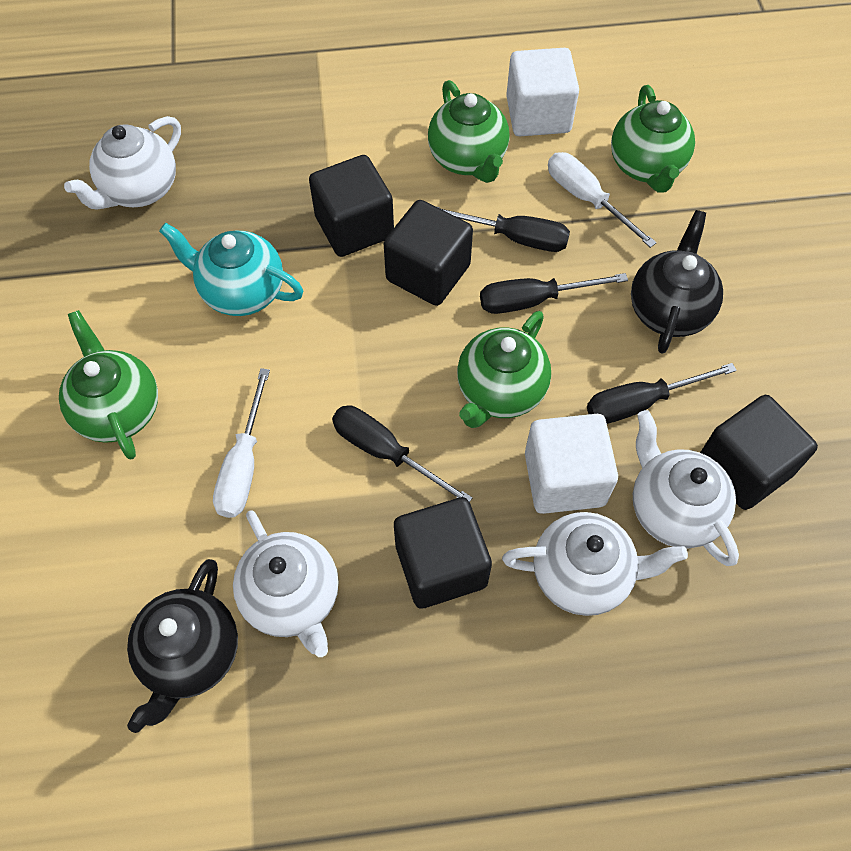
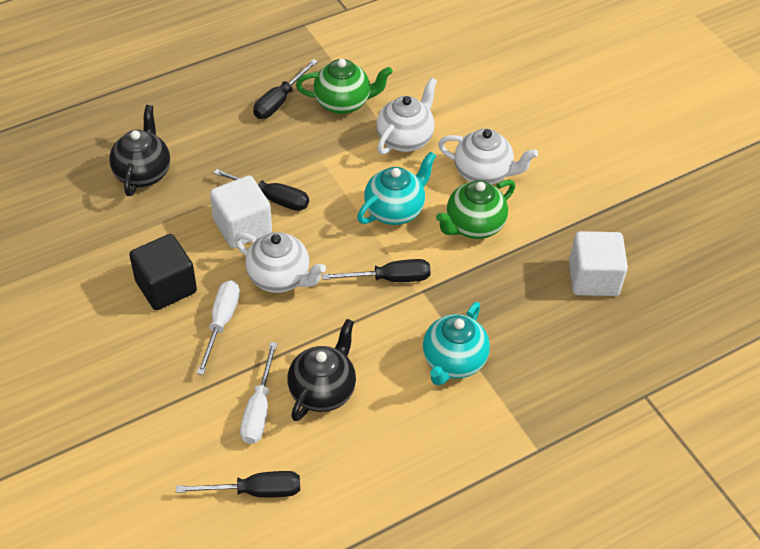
black cube: 4 -> 1
green teapot: 4 -> 2
turquoise teapot: 1 -> 2
white teapot: 4 -> 3

